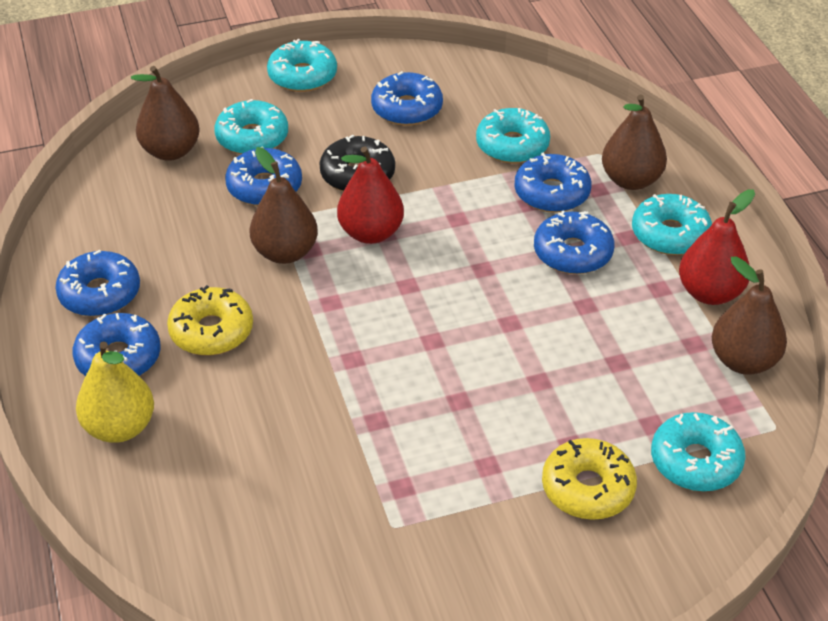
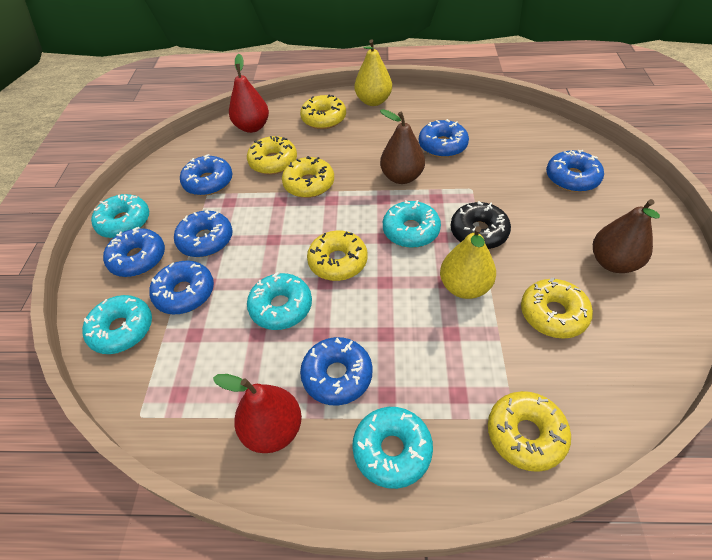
blue donut: 6 -> 7
brown pear: 4 -> 2
yellow donut: 2 -> 6
yellow pear: 1 -> 2

